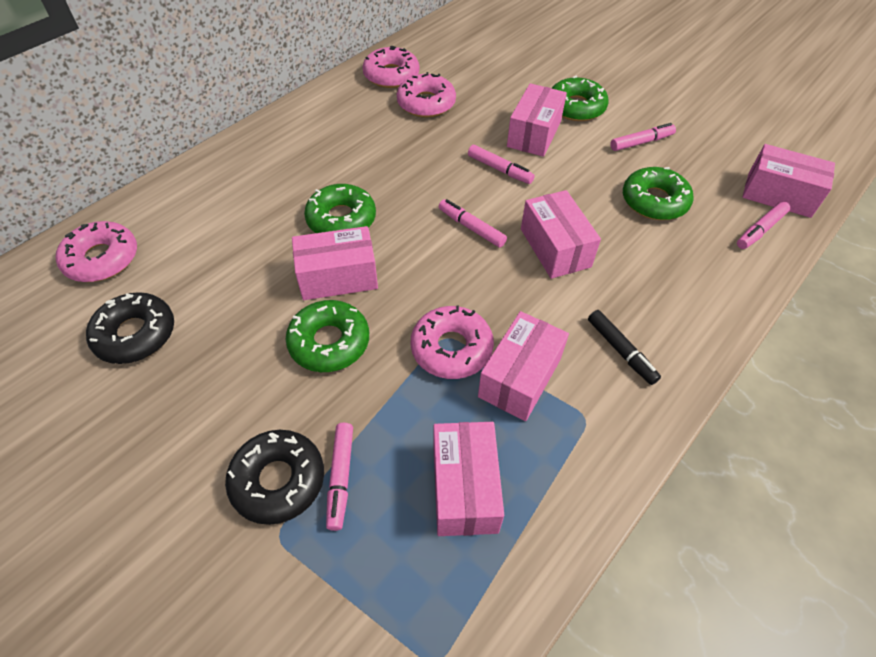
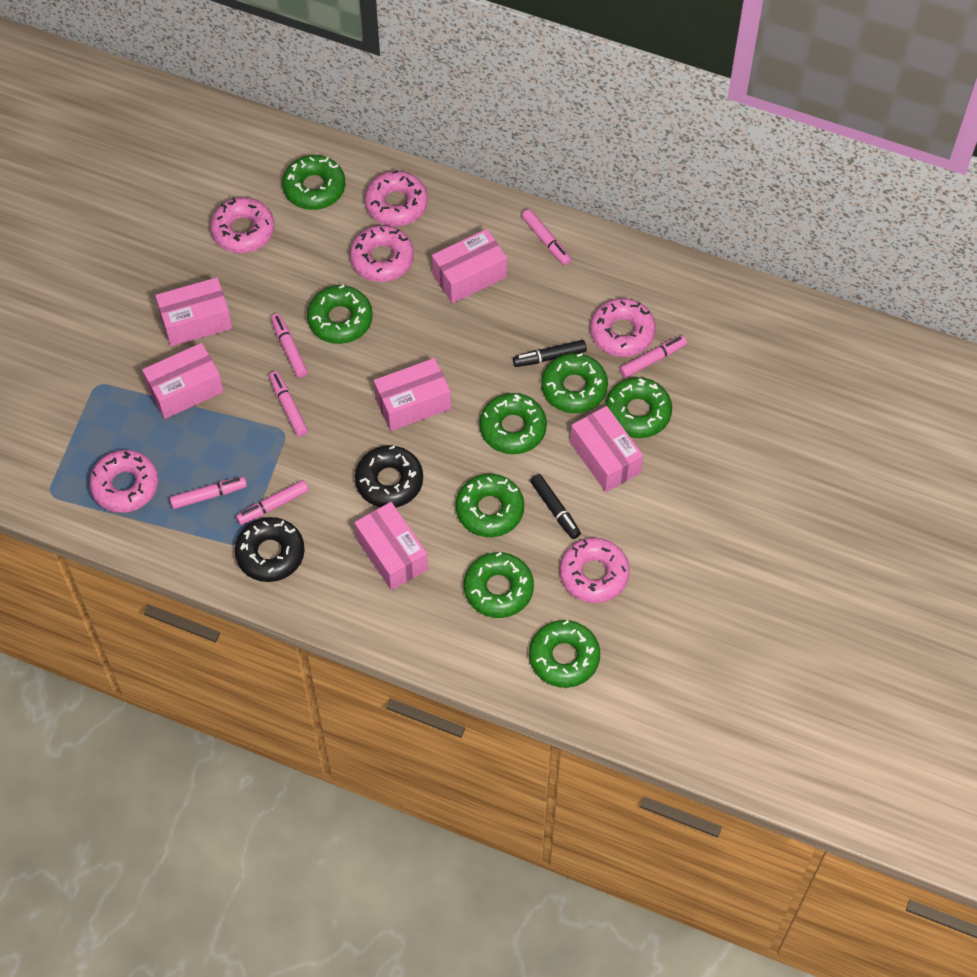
black marker: 1 -> 2
green donut: 4 -> 8
pink donut: 4 -> 6
pink marker: 5 -> 6

